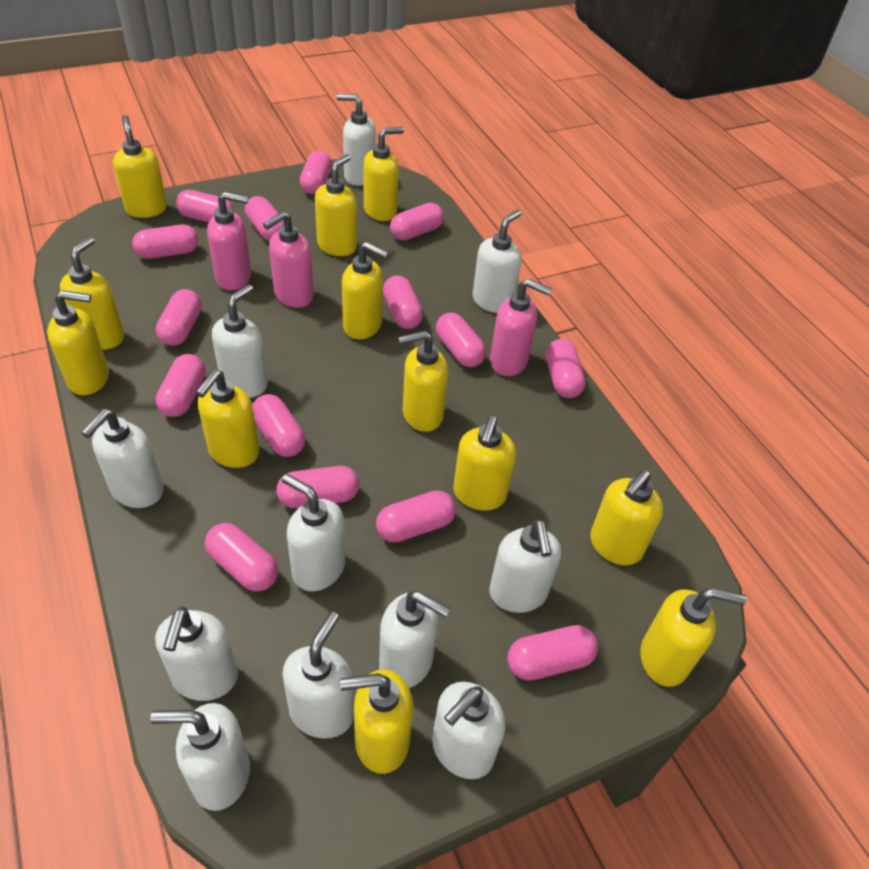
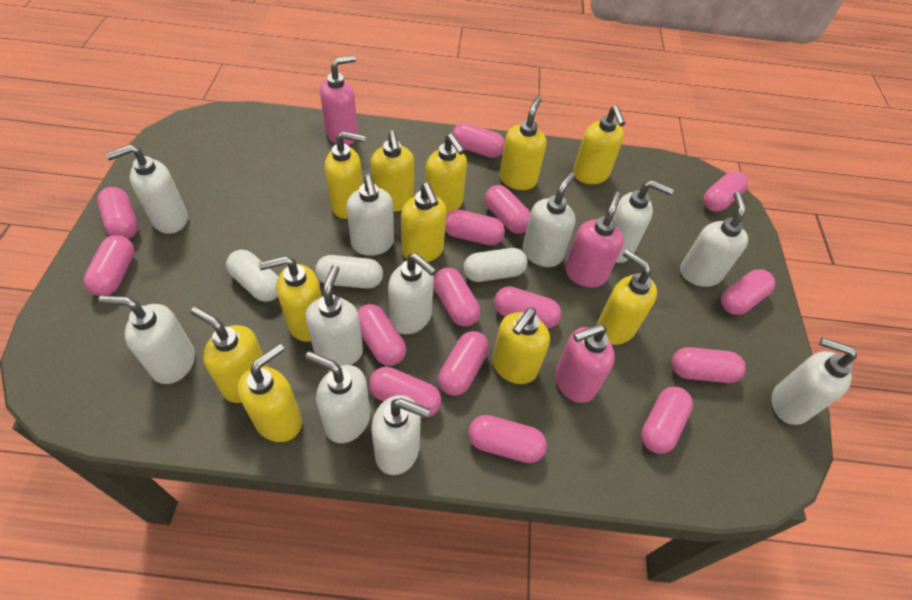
white capsule: 0 -> 3
yellow soap dispenser: 12 -> 11

